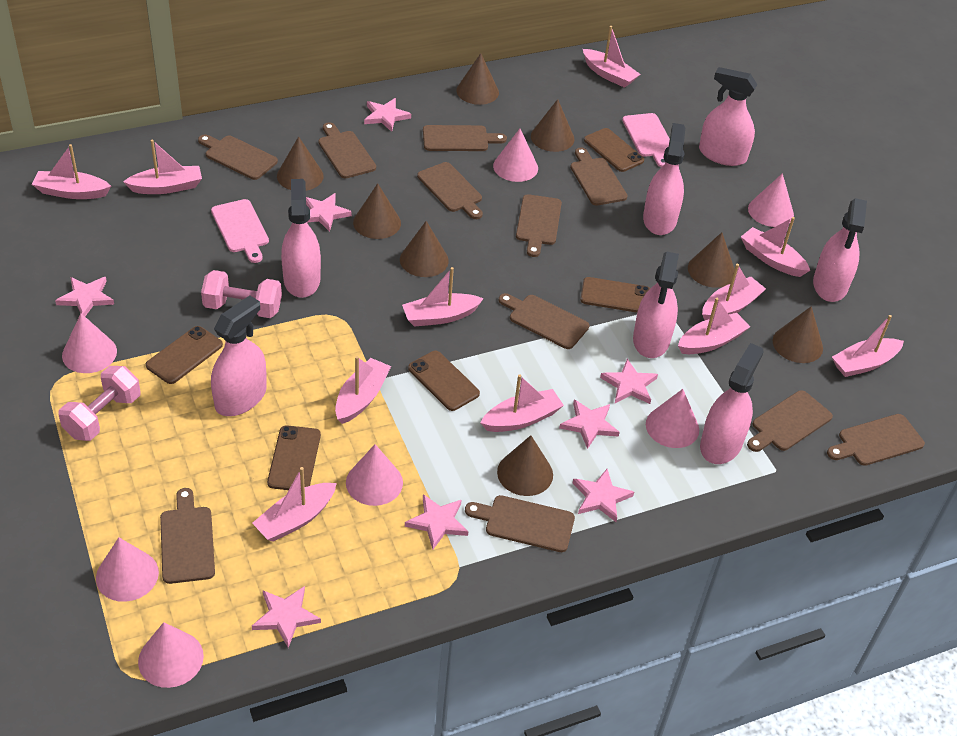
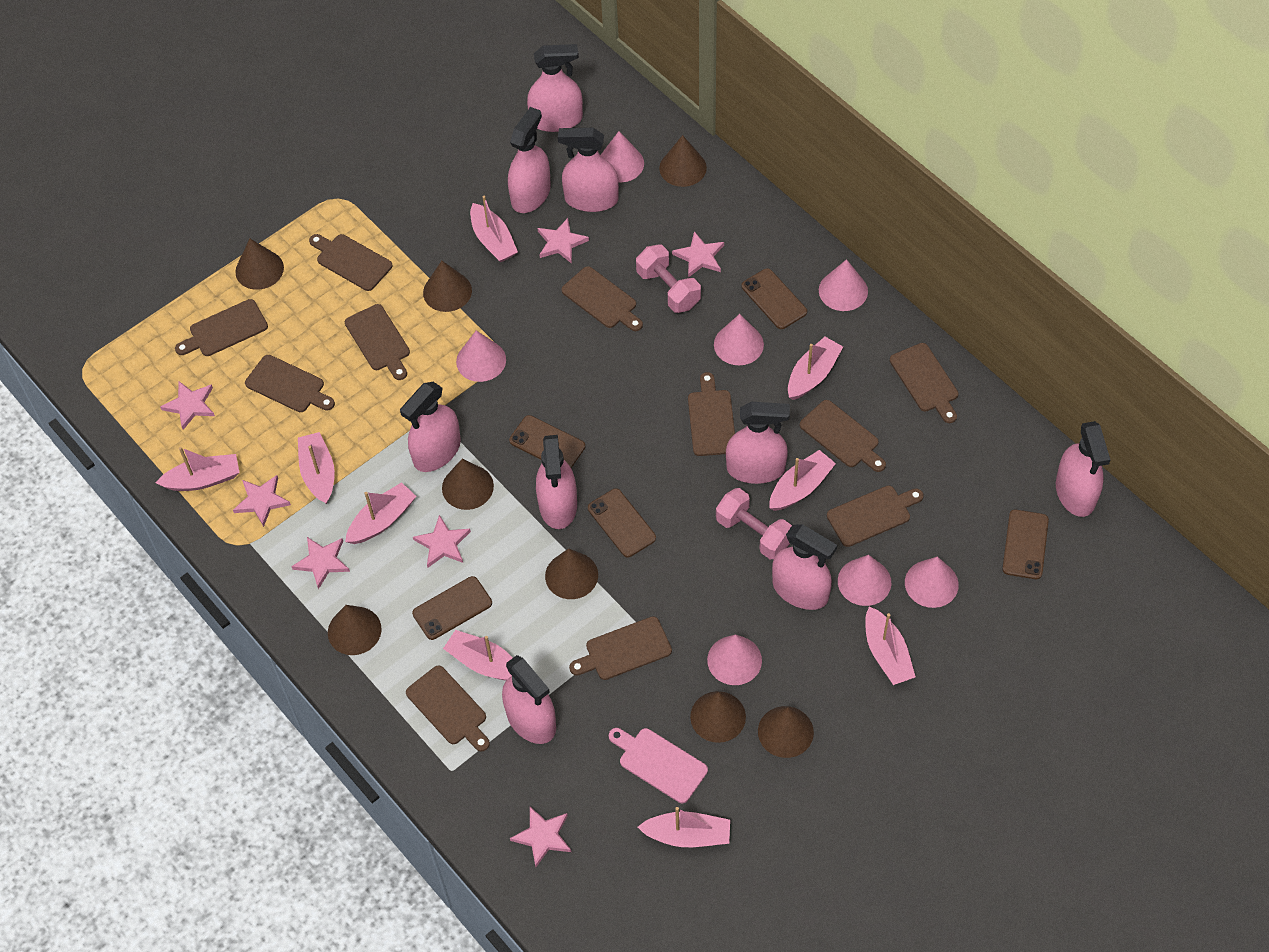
pink boat: 11 -> 9
pink cutting board: 2 -> 1
pink spray bottle: 7 -> 9
pink star: 8 -> 7

